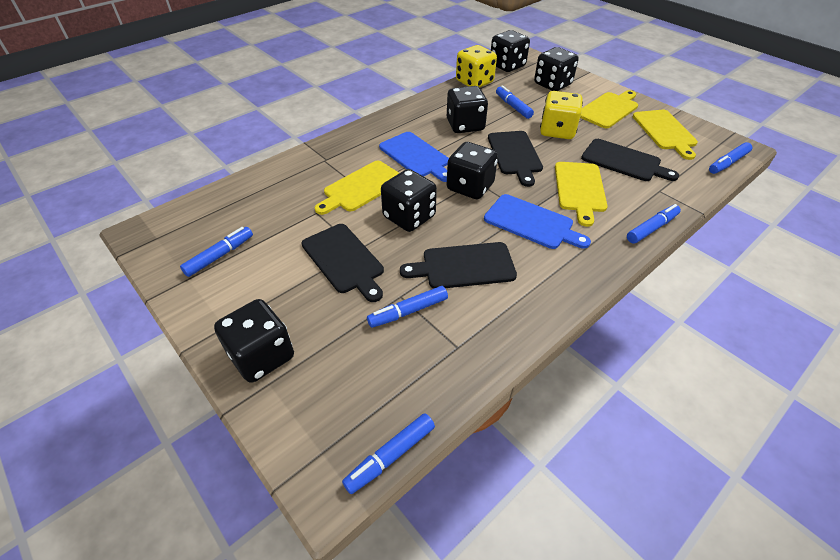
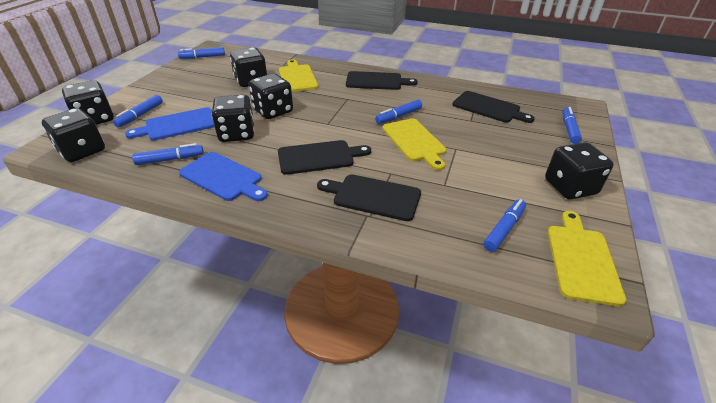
yellow cutting board: 4 -> 3
yellow dice: 2 -> 0

